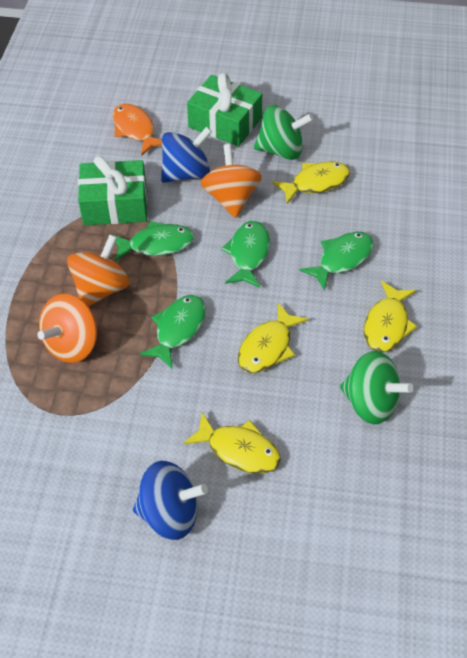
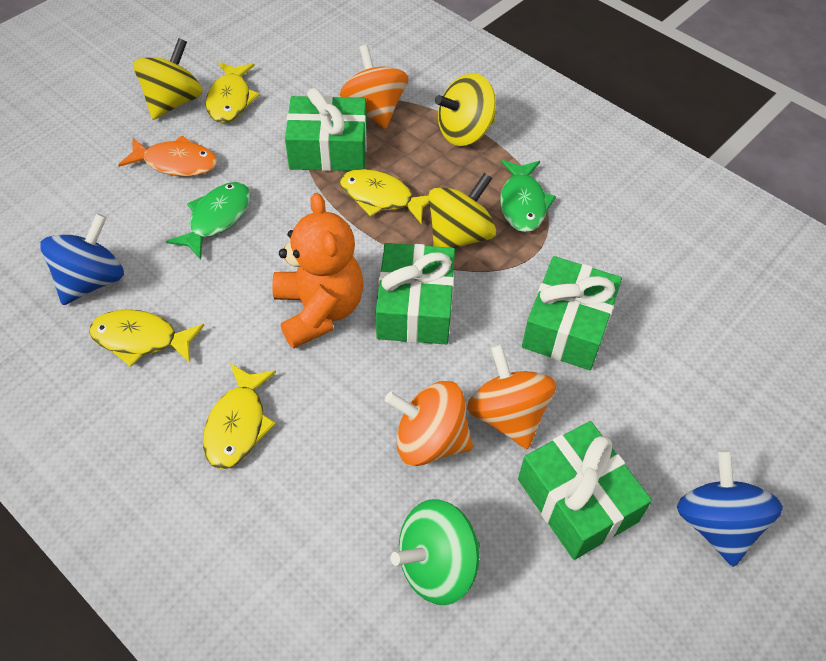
green fish: 4 -> 2
green gift: 2 -> 4
green spinning top: 2 -> 1
orange teddy bear: 0 -> 1
yellow spinning top: 0 -> 3

